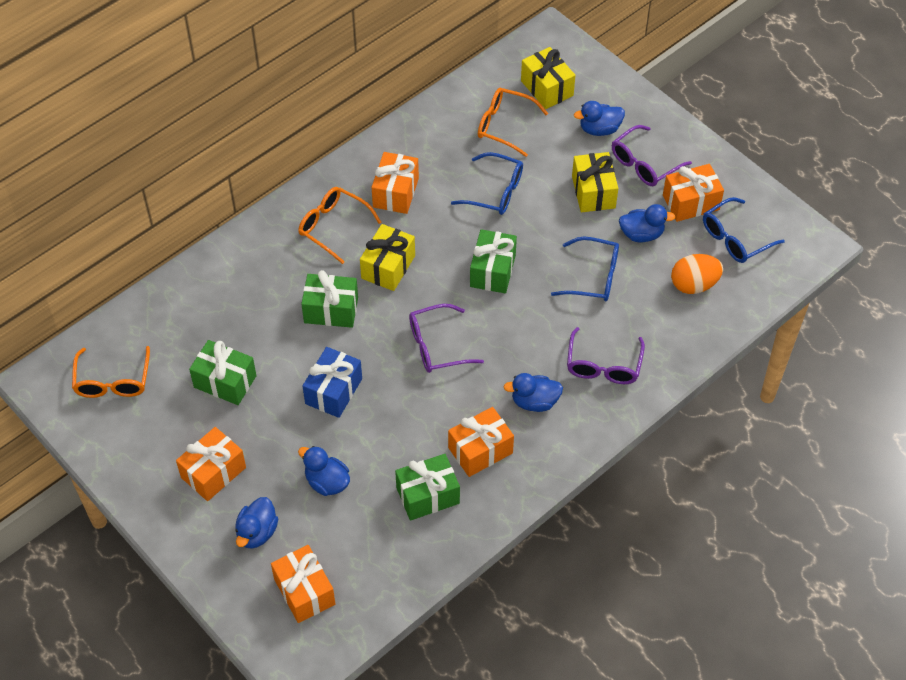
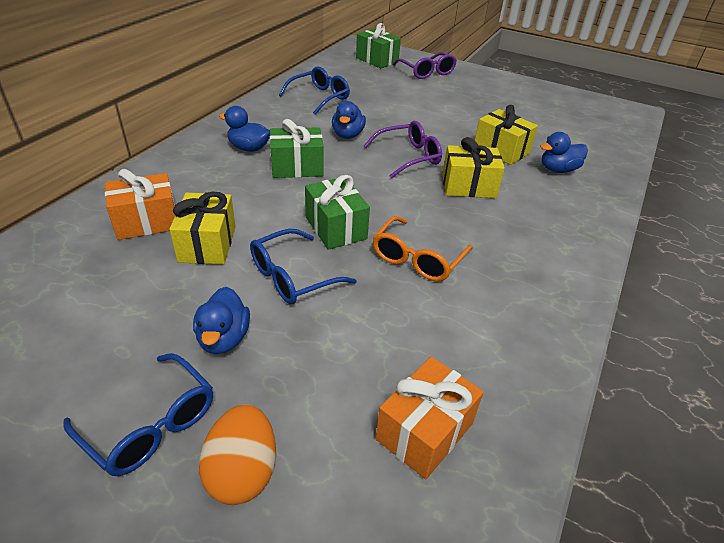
blue duck: 5 -> 4
blue gift: 1 -> 0
green gift: 4 -> 3
orange gift: 5 -> 2
orange glasses: 3 -> 1
purple glasses: 3 -> 2

